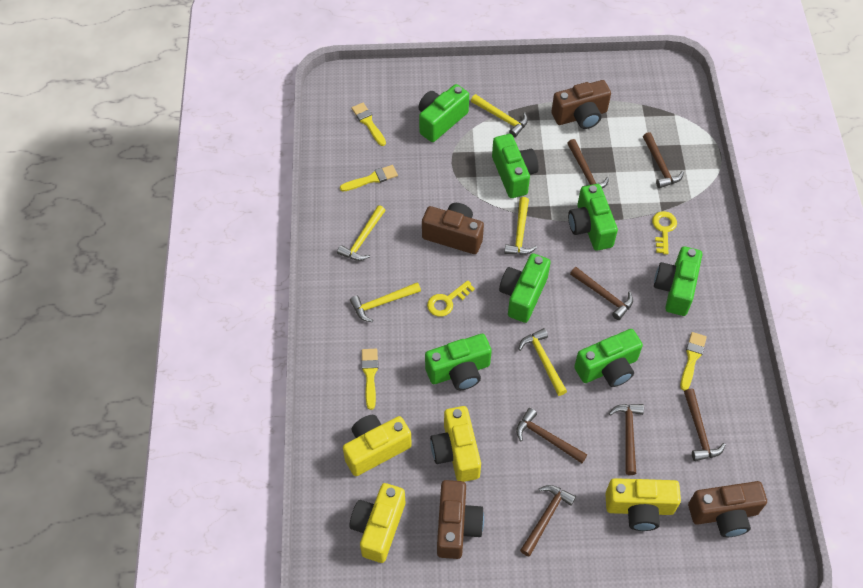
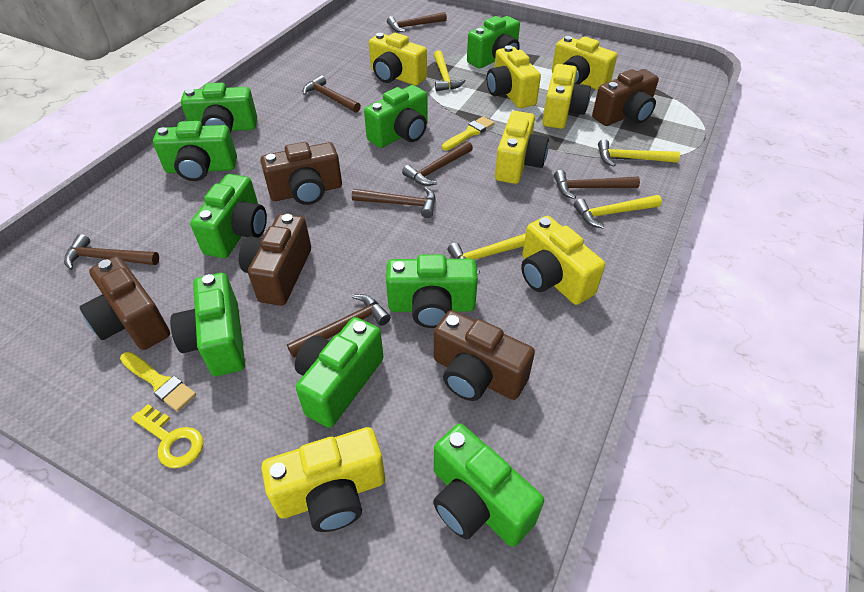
brown camera: 4 -> 5
green camera: 7 -> 9
yellow brush: 4 -> 2
yellow camera: 4 -> 7
yellow hammer: 5 -> 4
yellow key: 2 -> 1

